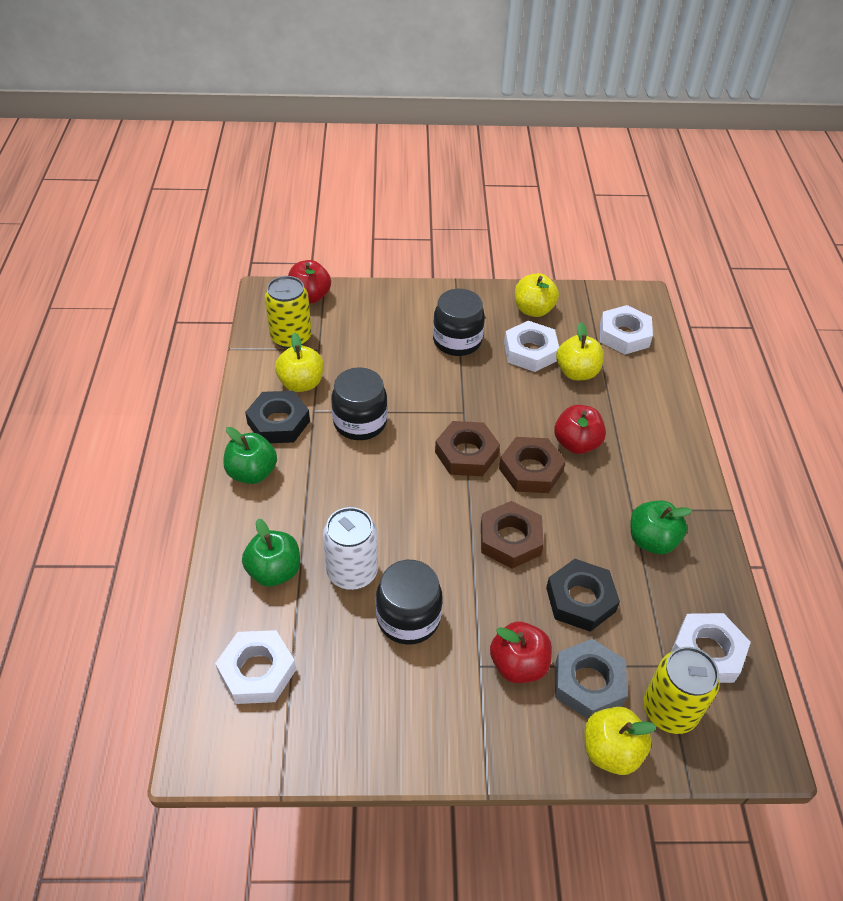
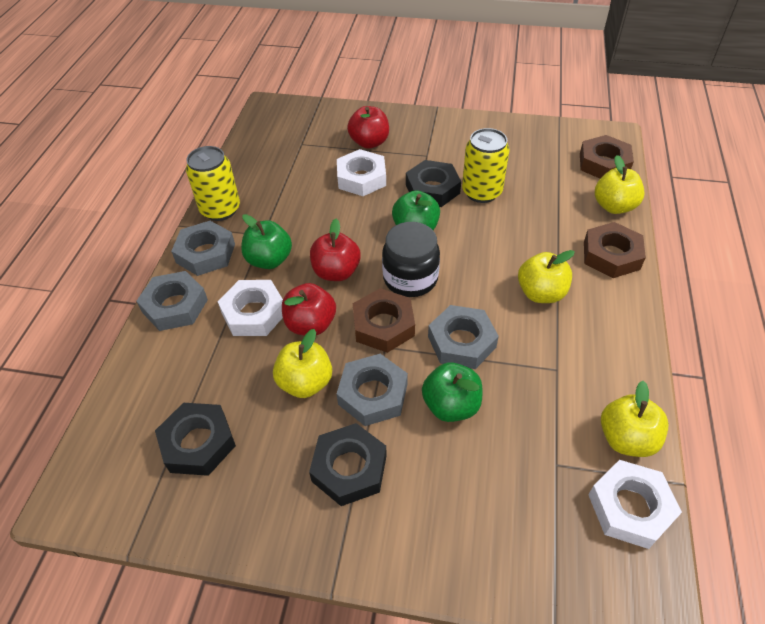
black jar: 3 -> 1
black nut: 2 -> 3
grey nut: 1 -> 4
white can: 1 -> 0
white nut: 4 -> 3

